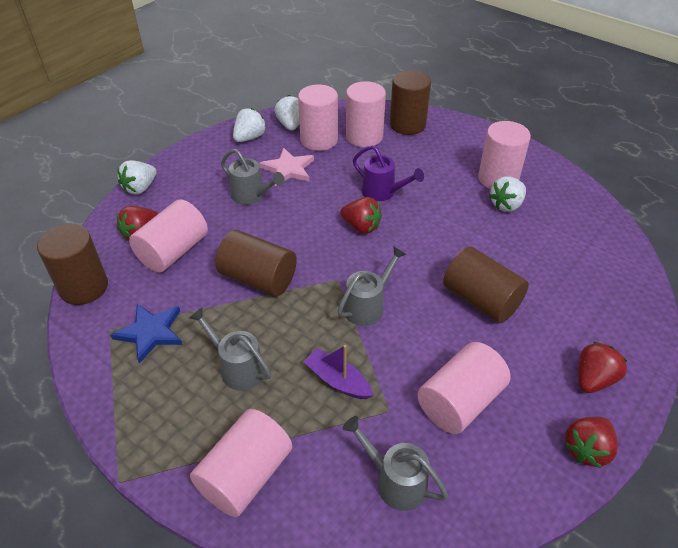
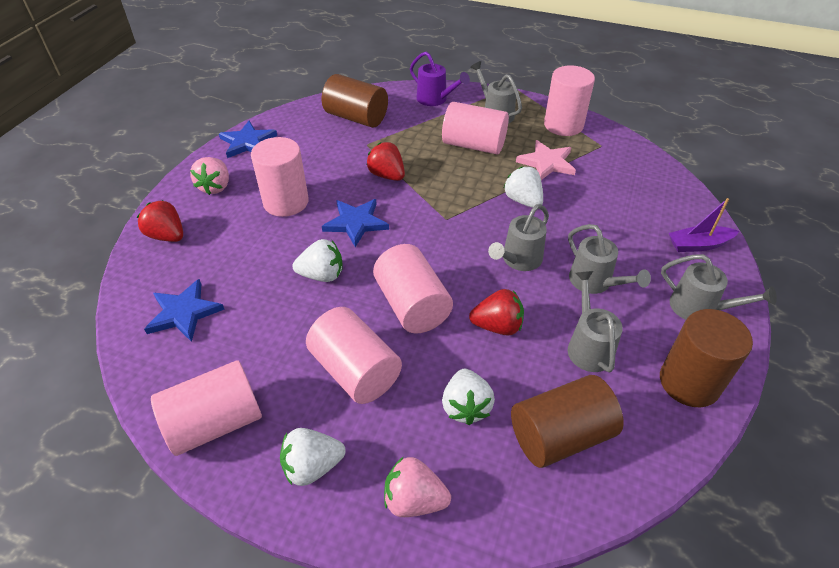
blue star: 1 -> 3
brown cylinder: 4 -> 3
grey watering can: 4 -> 5
pink strawberry: 0 -> 2
red strawberry: 4 -> 3

